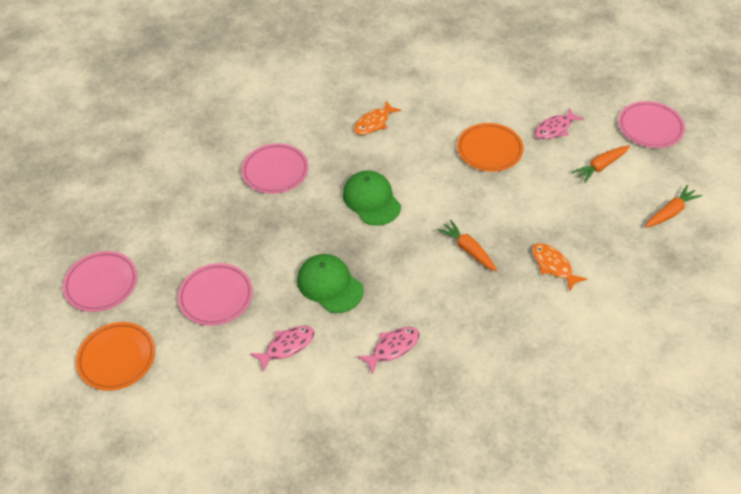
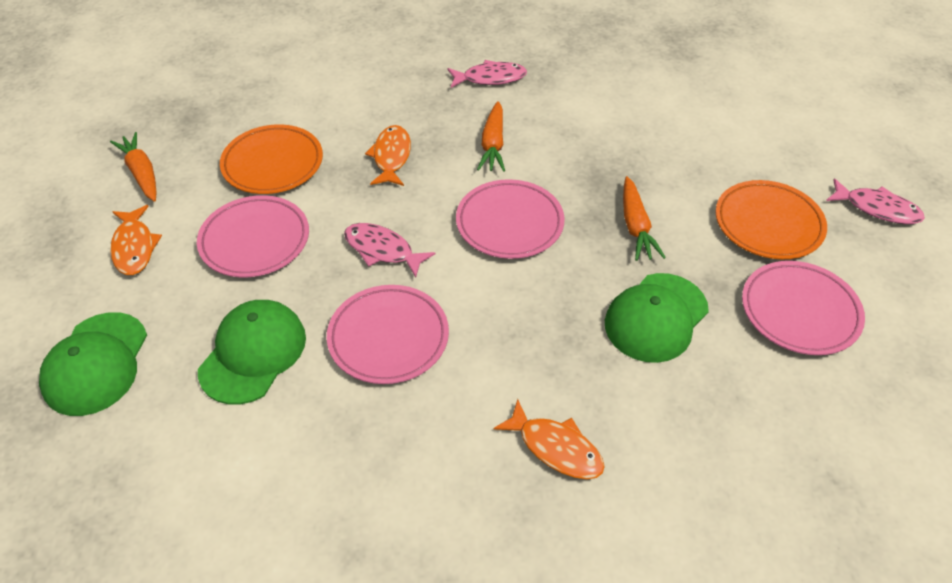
green cap: 2 -> 3
orange fish: 2 -> 3

